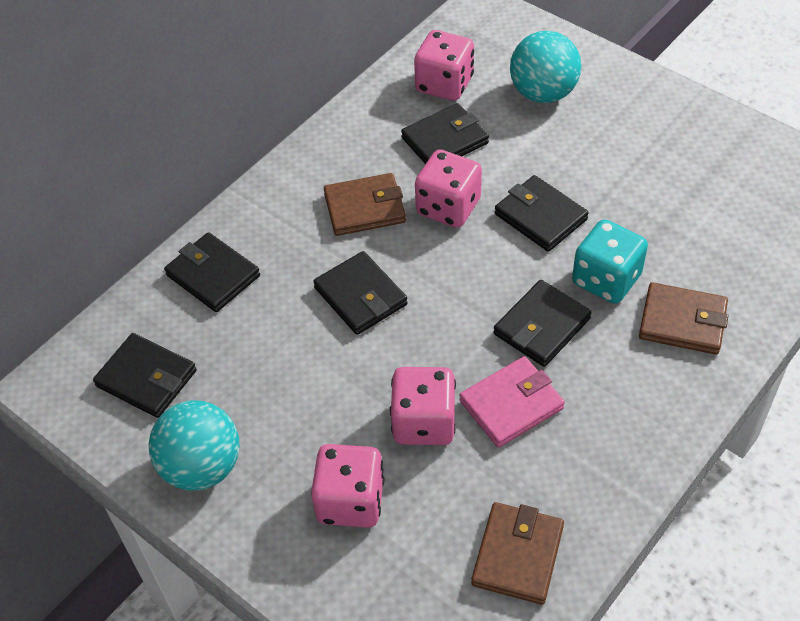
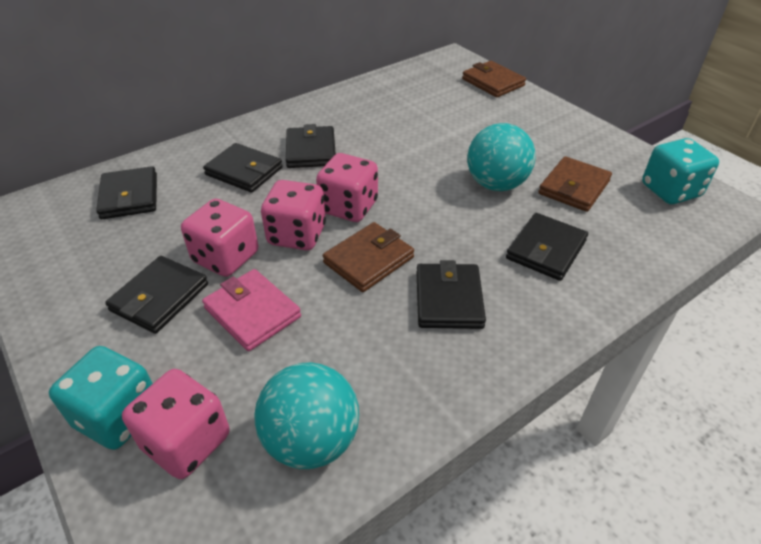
turquoise dice: 1 -> 2

